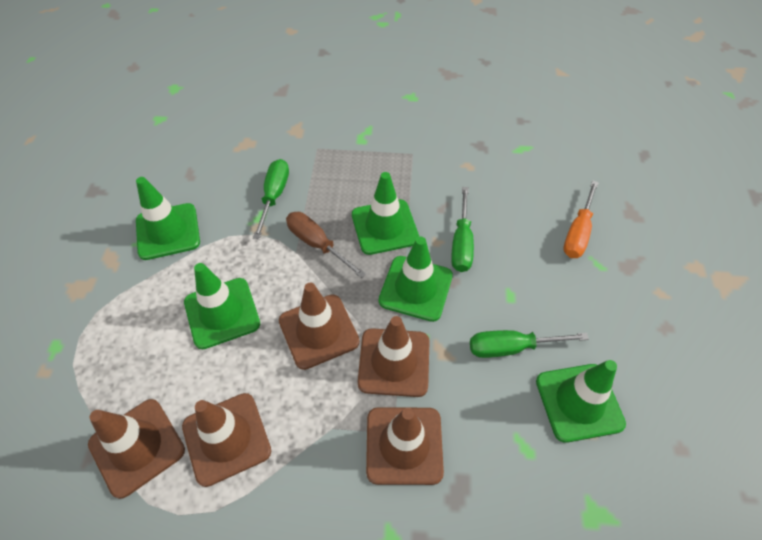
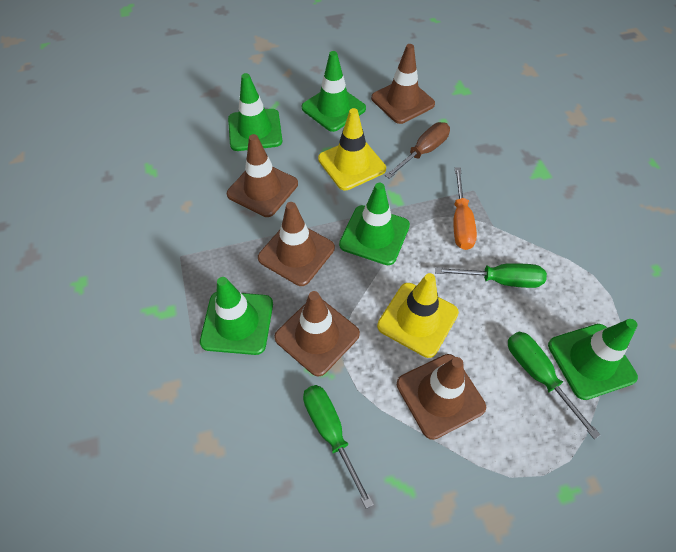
yellow traffic cone: 0 -> 2

